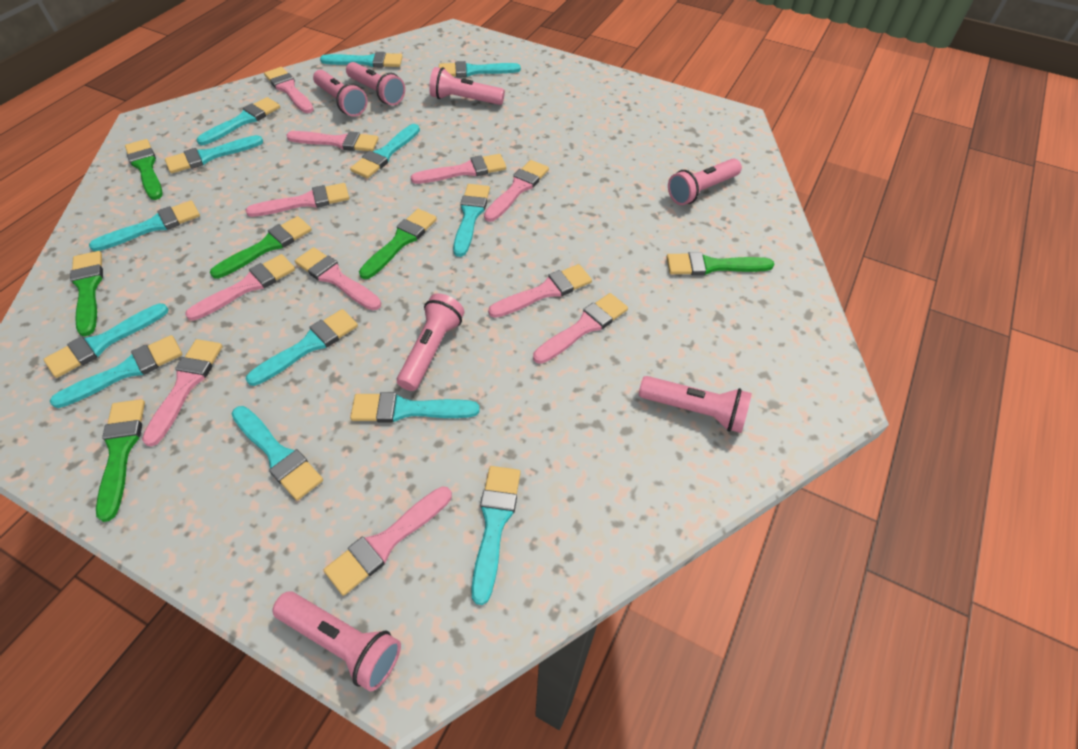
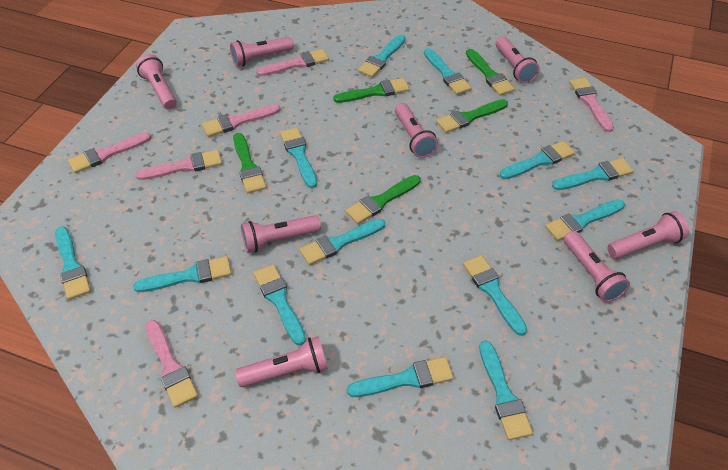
green brush: 6 -> 5
pink brush: 11 -> 6
pink flashlight: 7 -> 8

